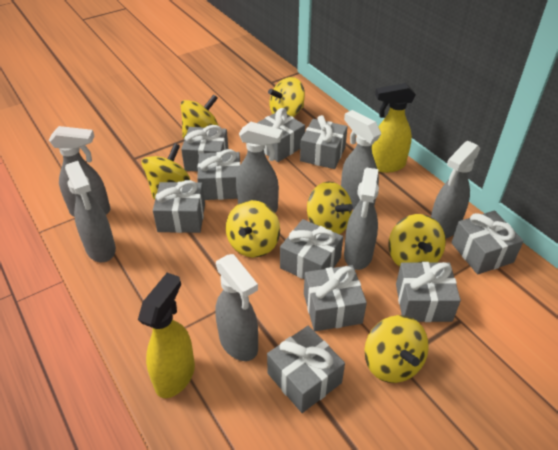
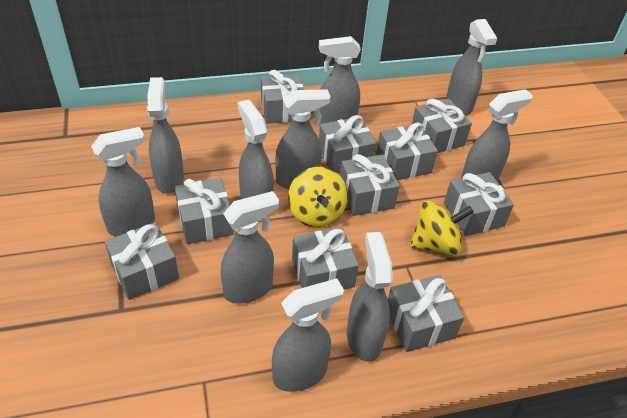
grey spray bottle: 7 -> 10
yellow spinning top: 7 -> 2
yellow spray bottle: 2 -> 0

